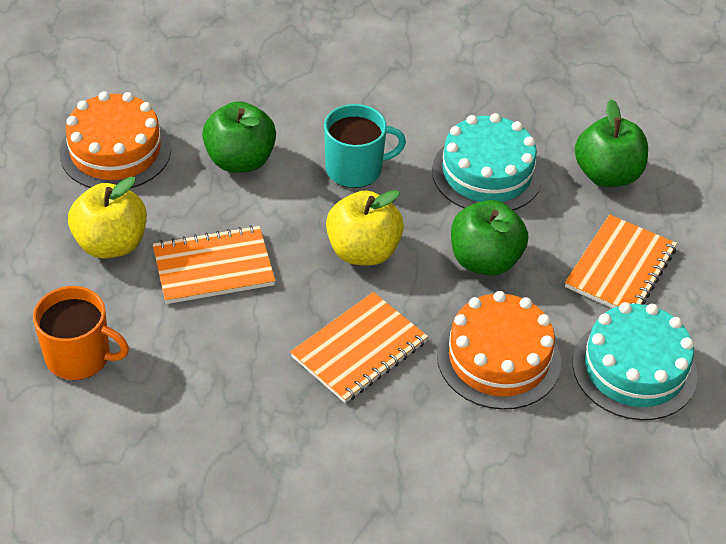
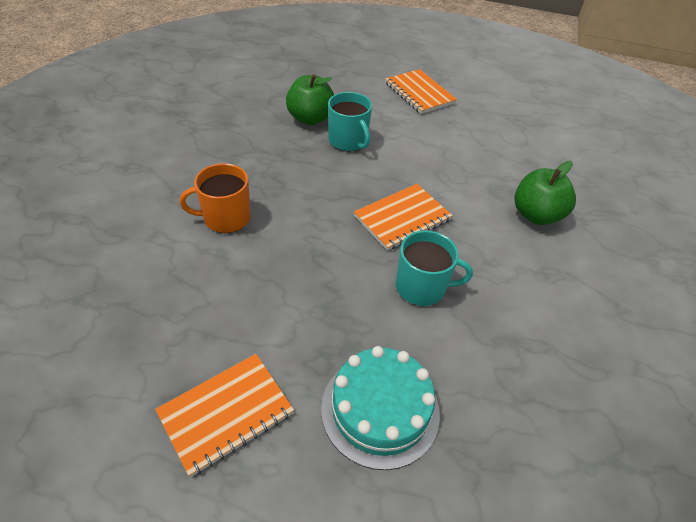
green apple: 3 -> 2
orange cake: 2 -> 0
turquoise cake: 2 -> 1
turquoise mug: 1 -> 2
yellow apple: 2 -> 0

